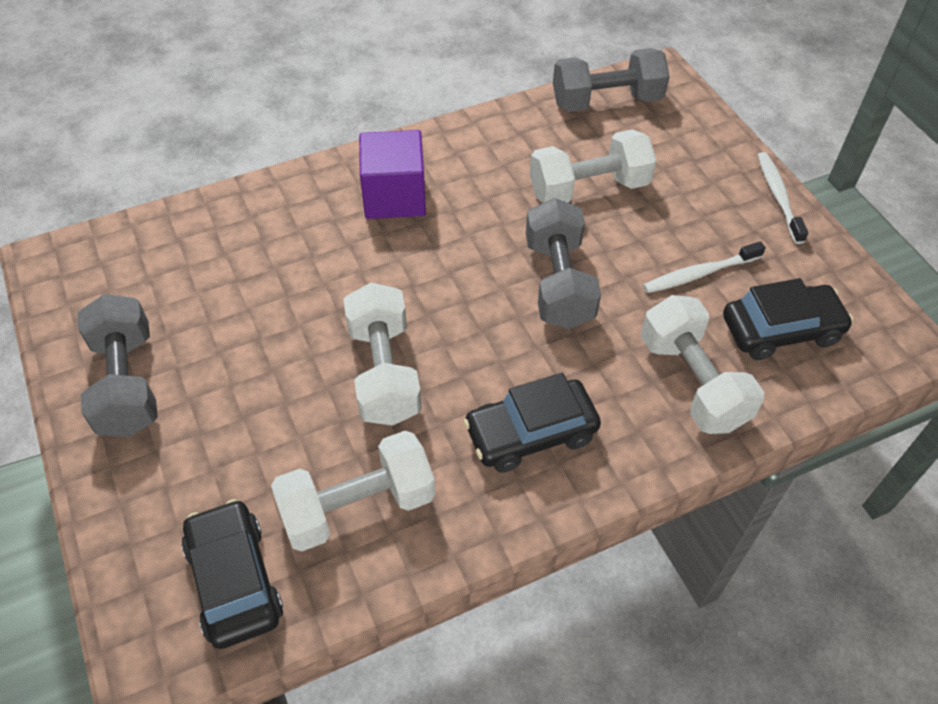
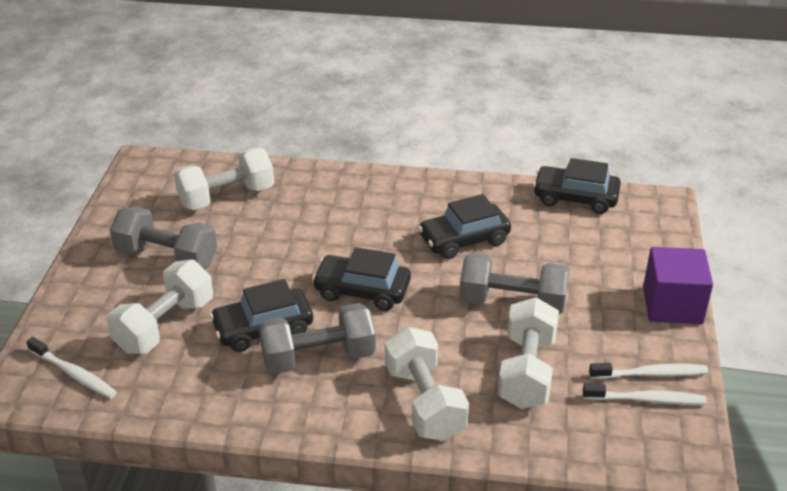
black car: 3 -> 4
white toothbrush: 2 -> 3

